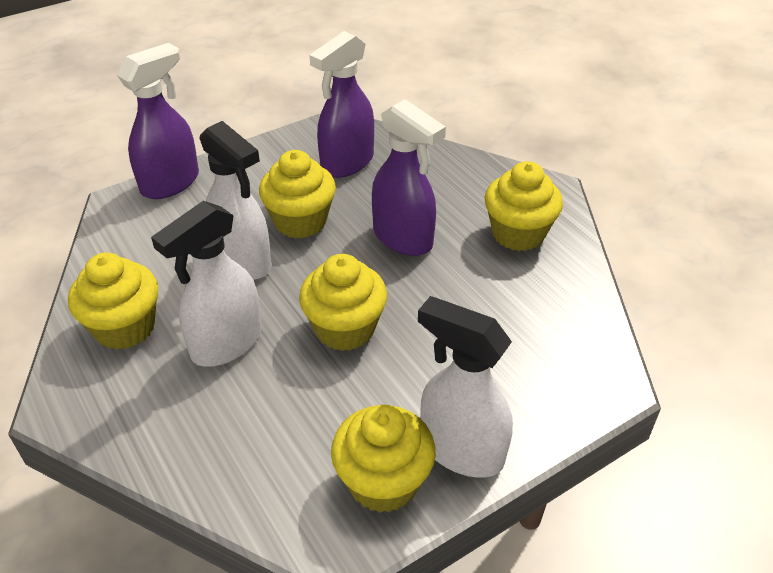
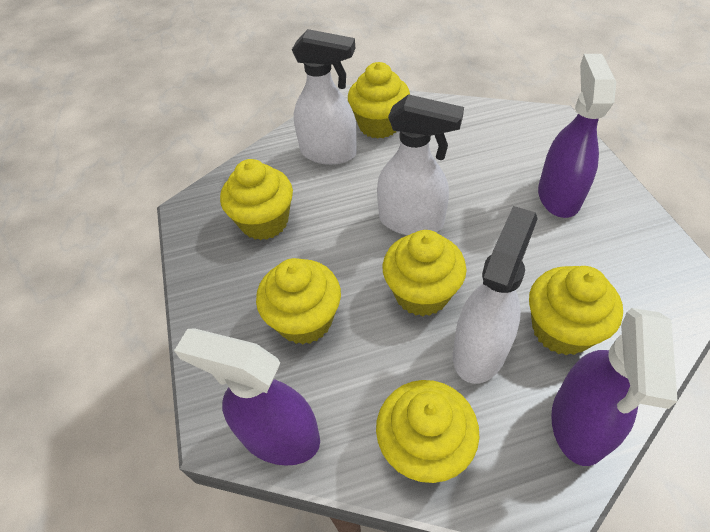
yellow cupcake: 5 -> 6

